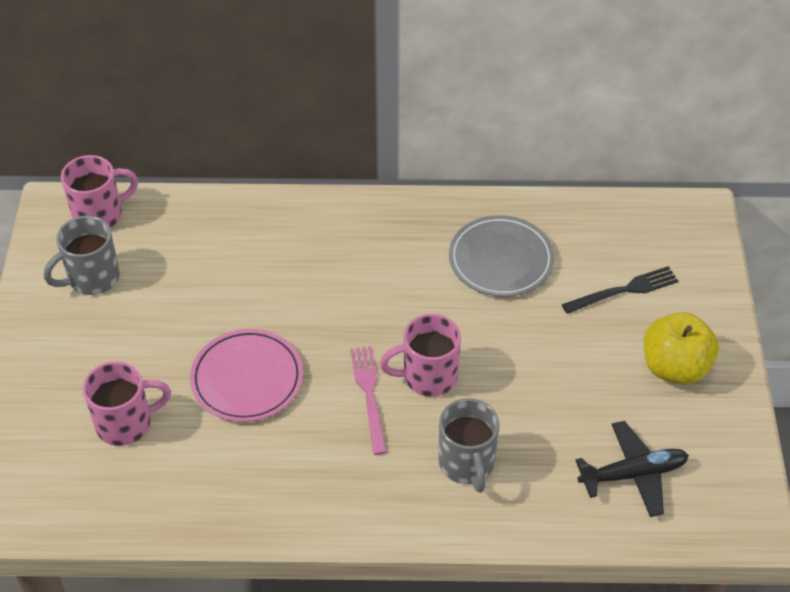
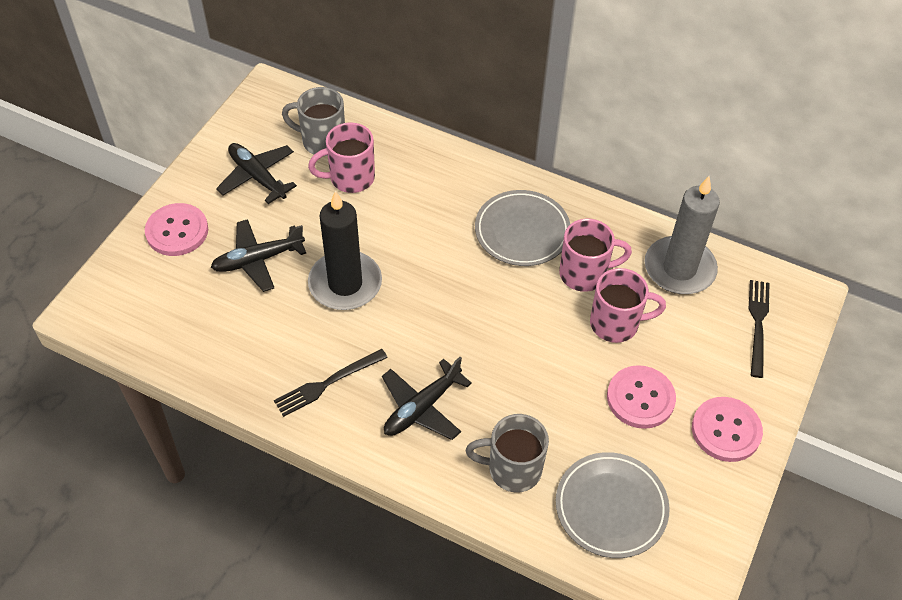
black candle: 0 -> 1
black fork: 1 -> 2
black plane: 1 -> 3
grey candle: 0 -> 1
grey plate: 1 -> 2
pink button: 0 -> 3
pink fork: 1 -> 0
pink plate: 1 -> 0
yellow apple: 1 -> 0

